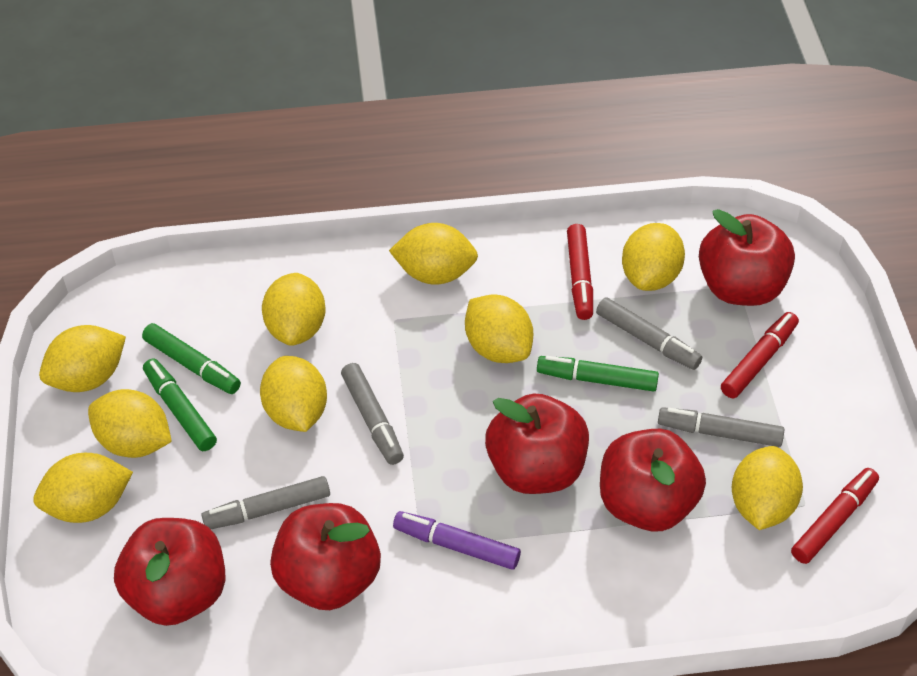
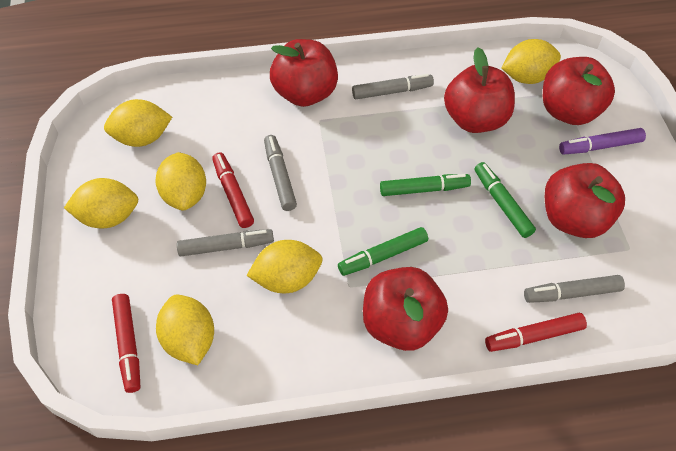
yellow lemon: 9 -> 6

